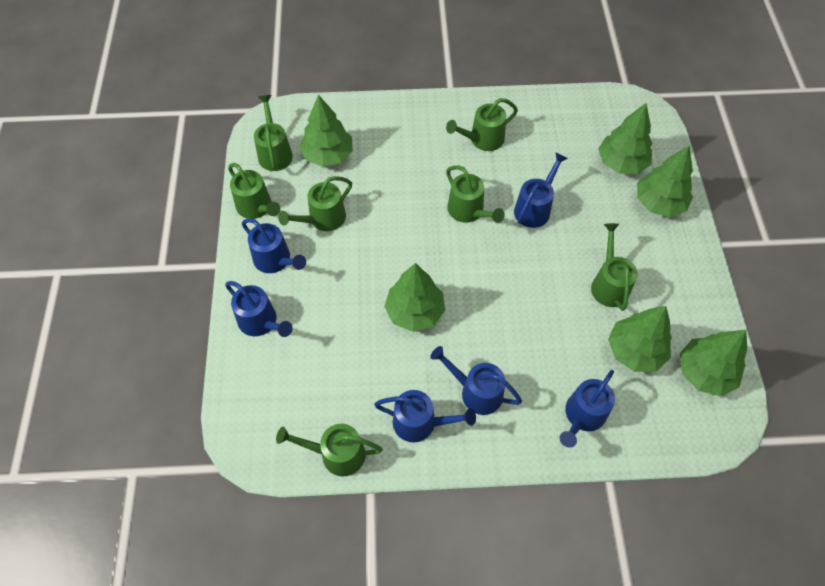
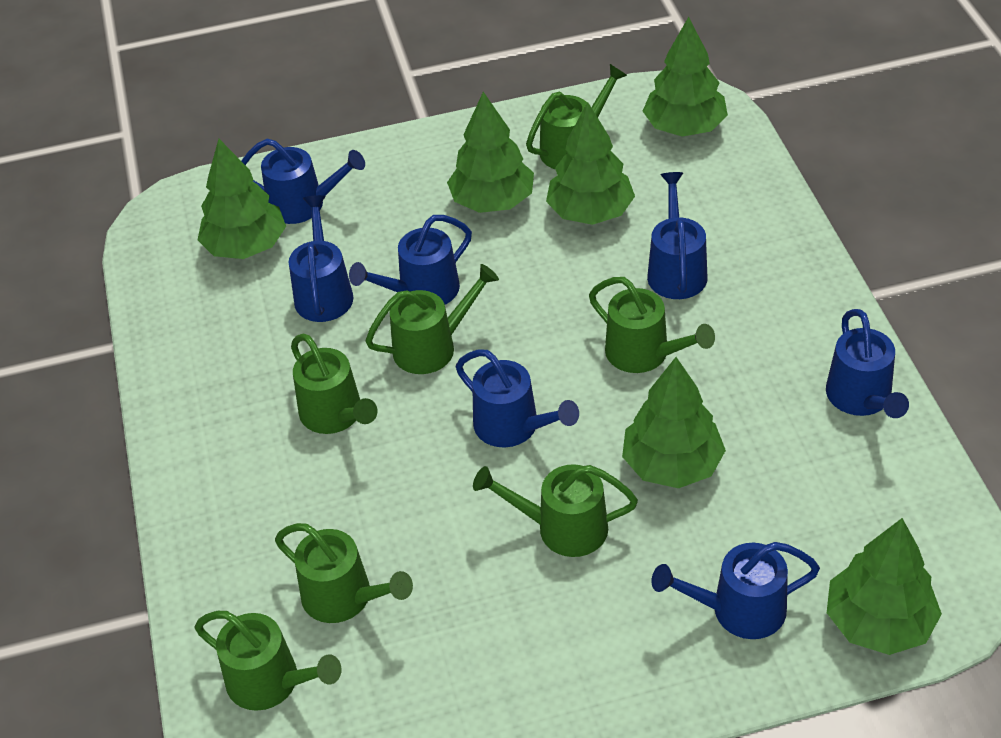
blue watering can: 6 -> 7

